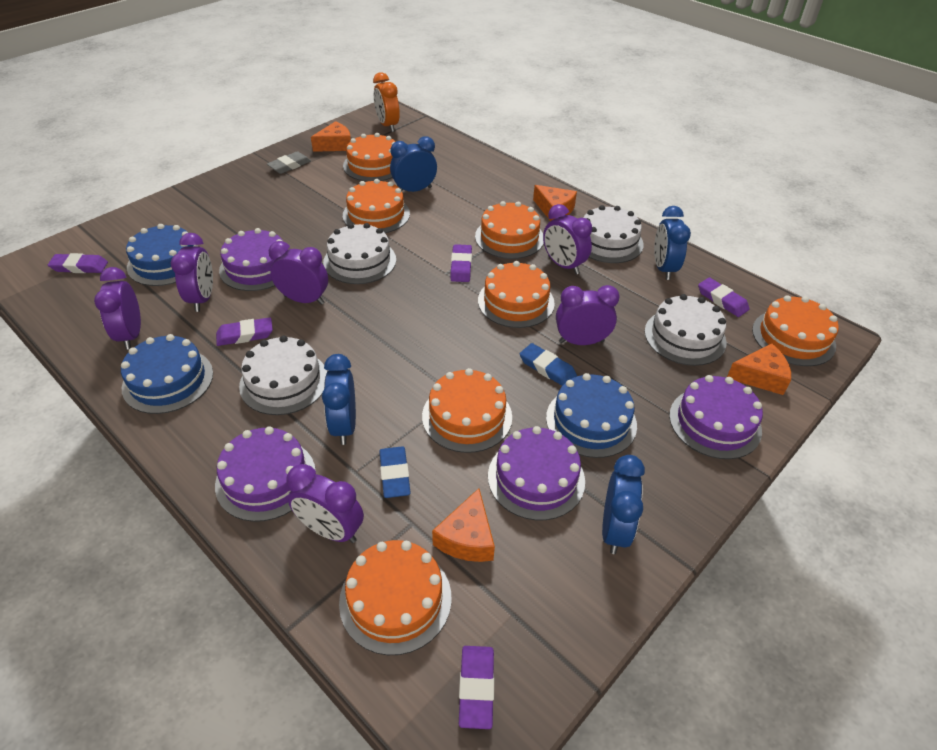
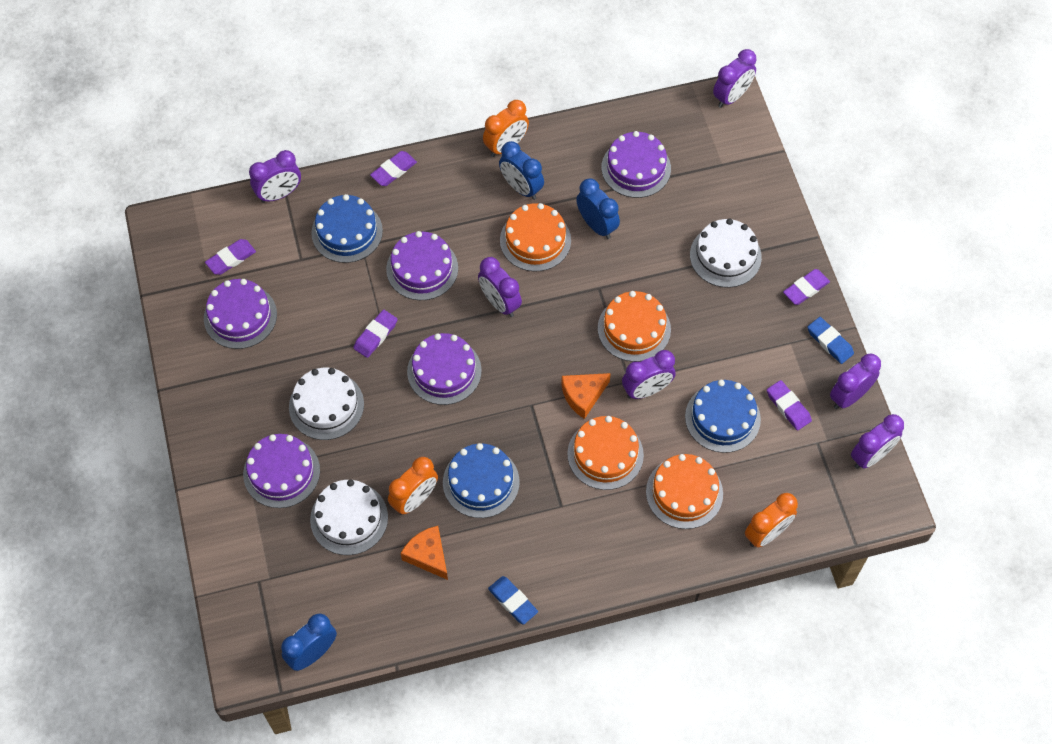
blue clock: 4 -> 3
grey eraser: 1 -> 0
orange cake: 7 -> 4
orange cheese: 4 -> 2
orange clock: 1 -> 3
purple cake: 4 -> 5
white cake: 4 -> 3

